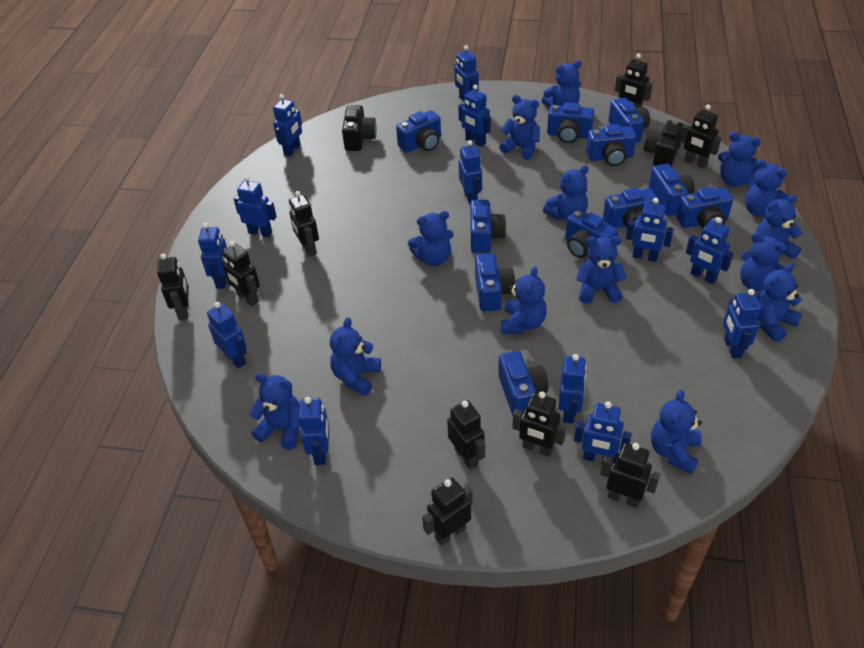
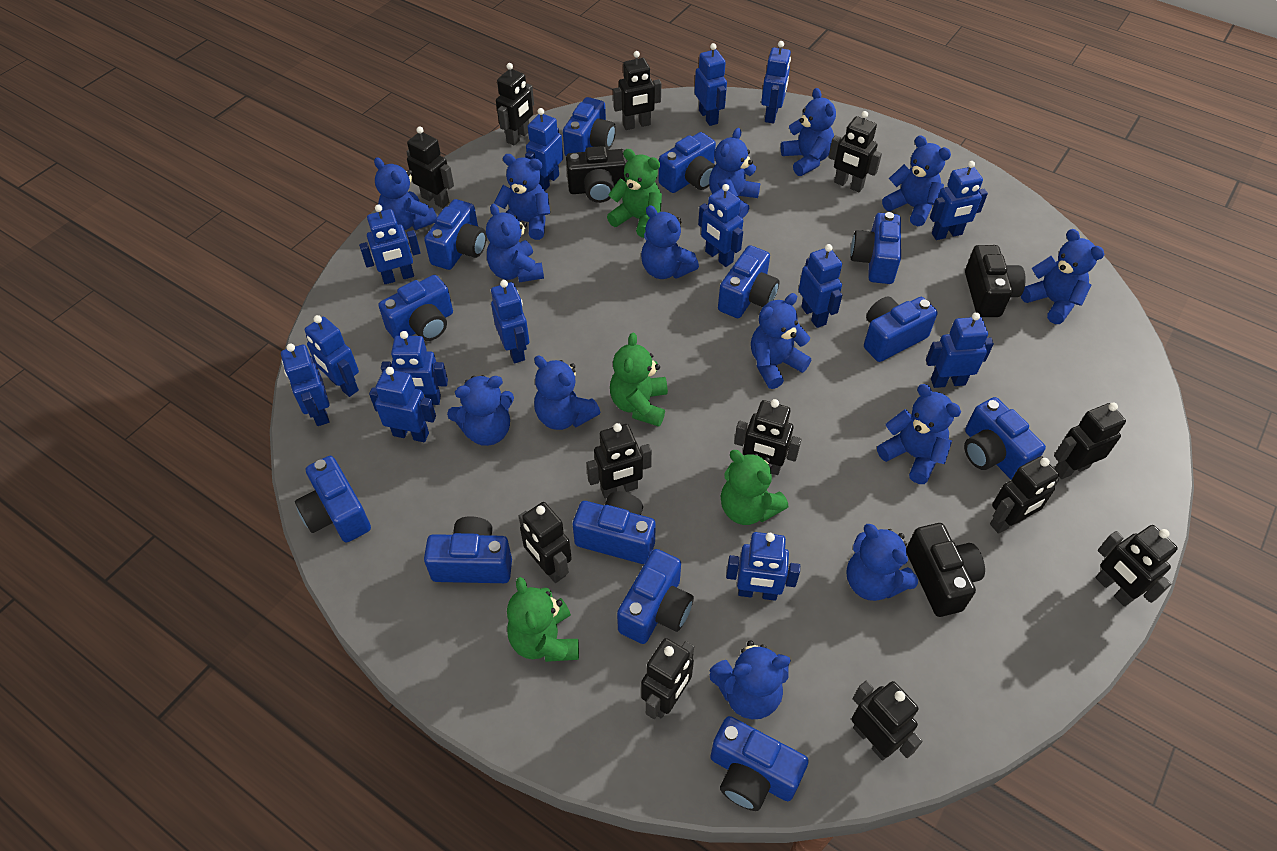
black camera: 2 -> 3
black robot: 9 -> 12
blue camera: 11 -> 13
blue robot: 13 -> 14
green teddy bear: 0 -> 4

